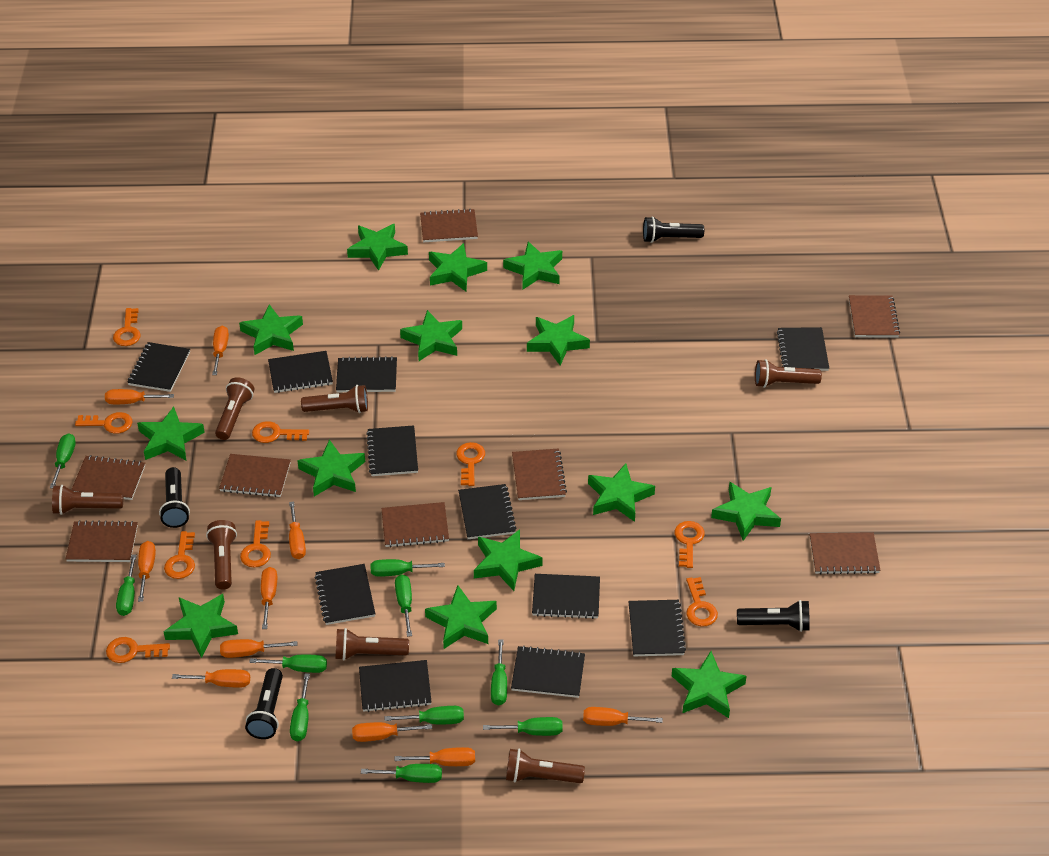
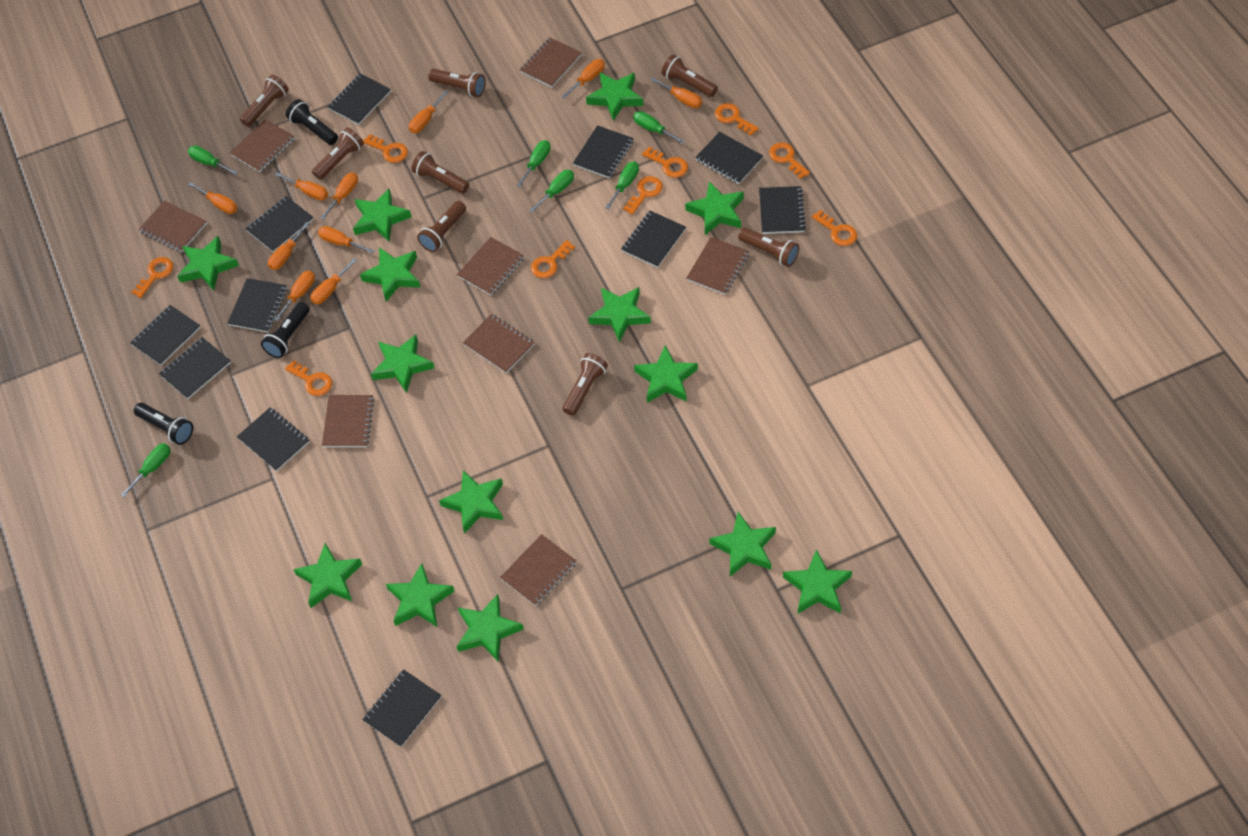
black flashlight: 4 -> 3
brown flashlight: 7 -> 8
green screwdriver: 10 -> 6

